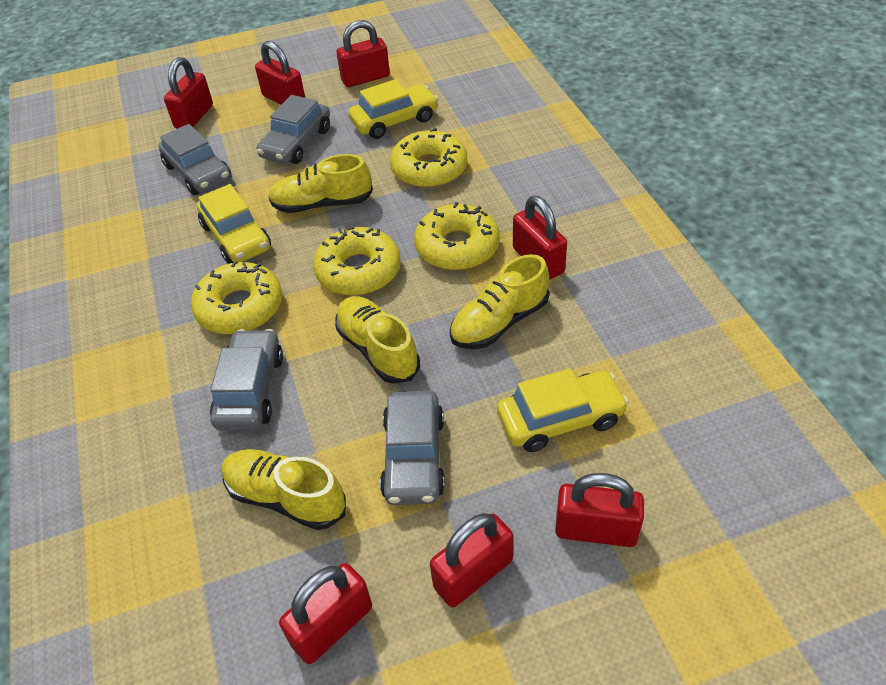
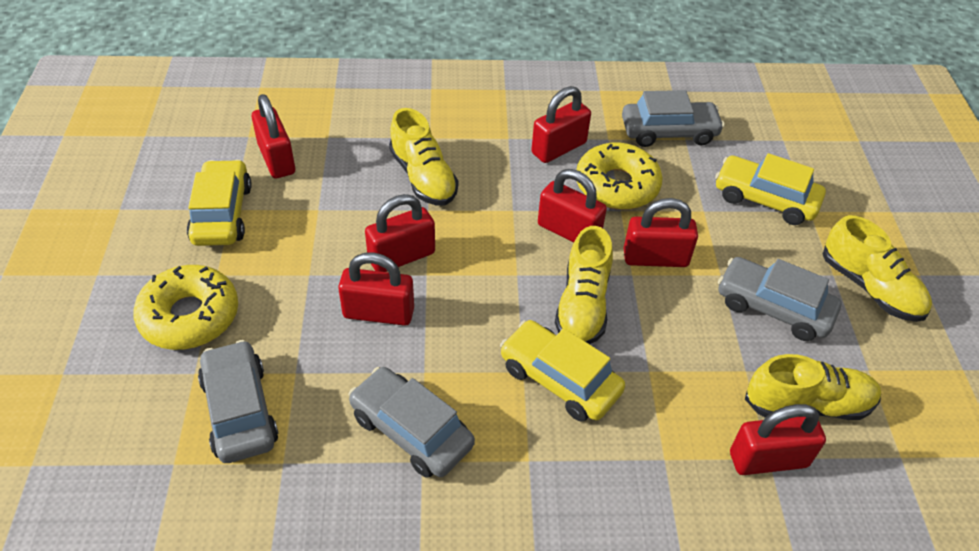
yellow donut: 4 -> 2

